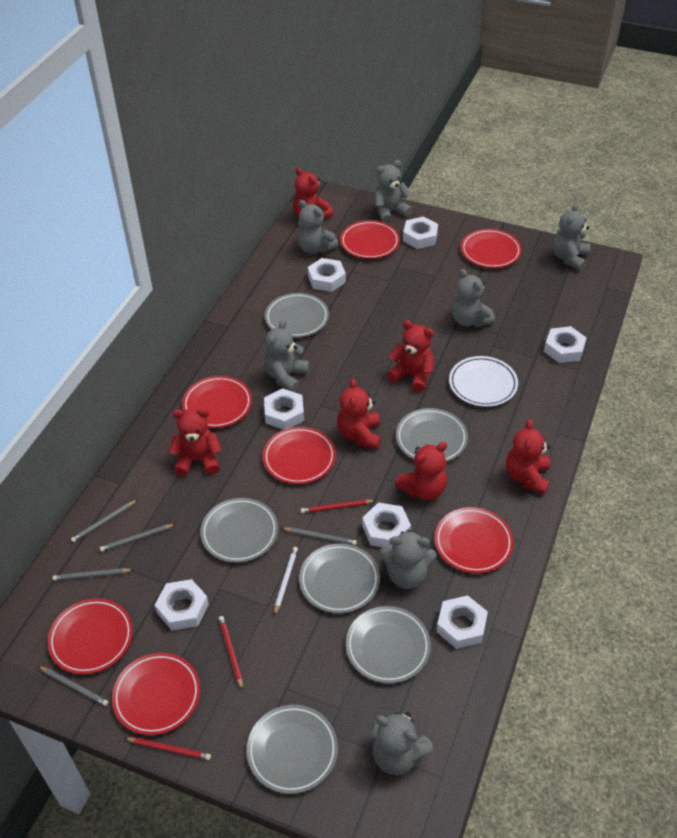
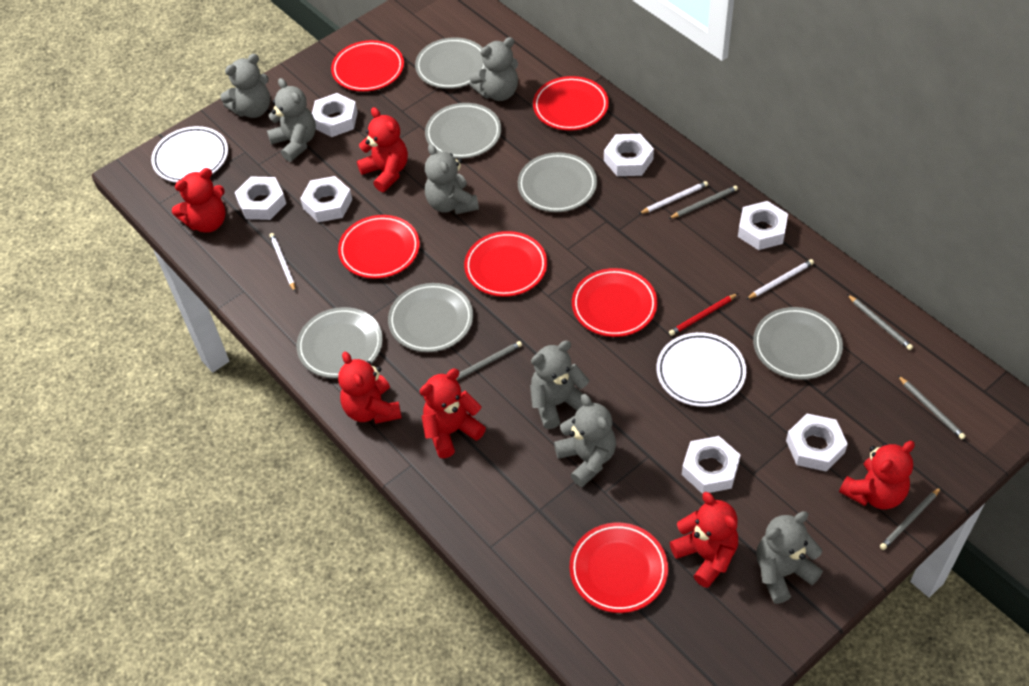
red pencil: 3 -> 1
red plate: 7 -> 6
white pencil: 1 -> 3
white plate: 1 -> 2

